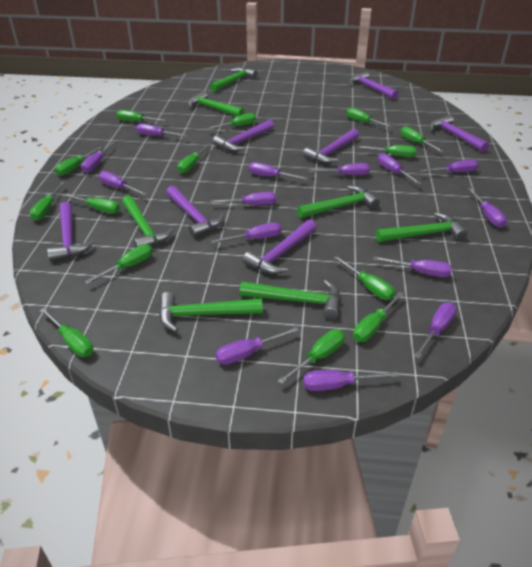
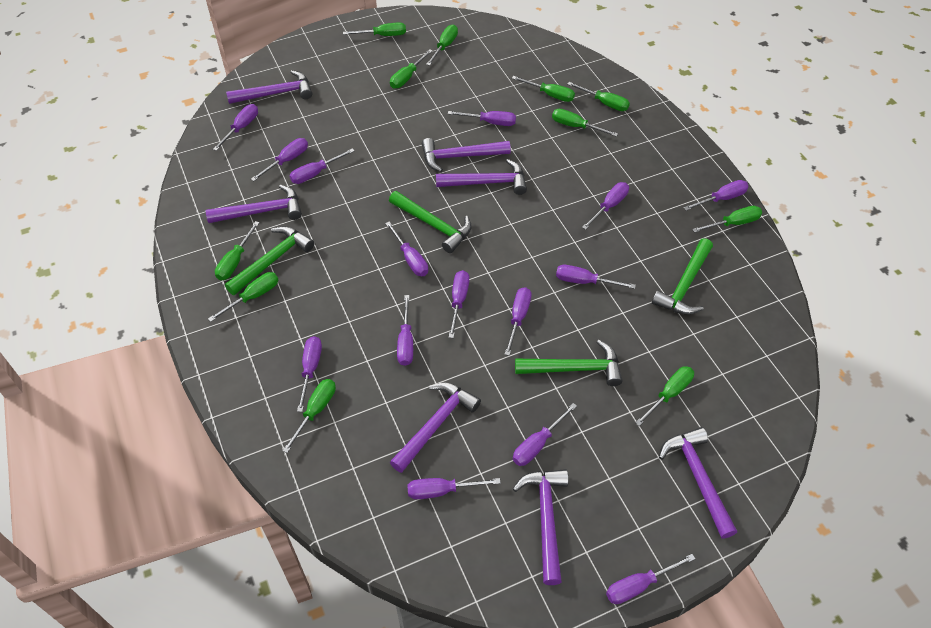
green hammer: 7 -> 4
green screwdriver: 14 -> 11
purple screwdriver: 14 -> 15

